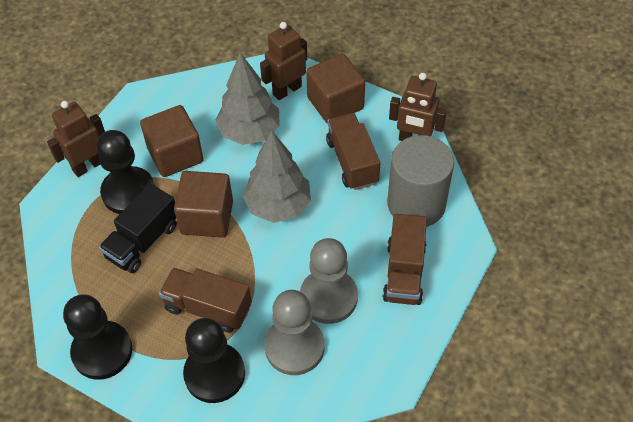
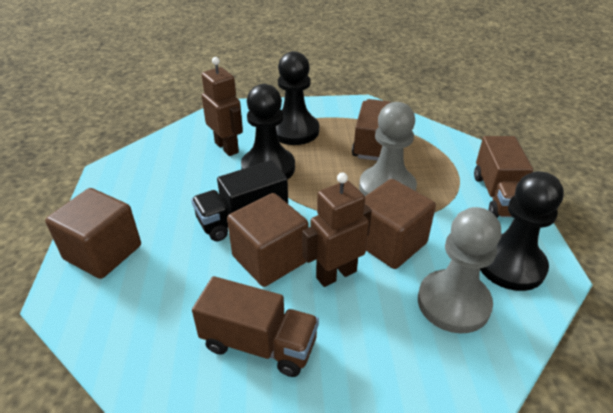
brown robot: 3 -> 2
grey cylinder: 1 -> 0
grey tree: 2 -> 0

